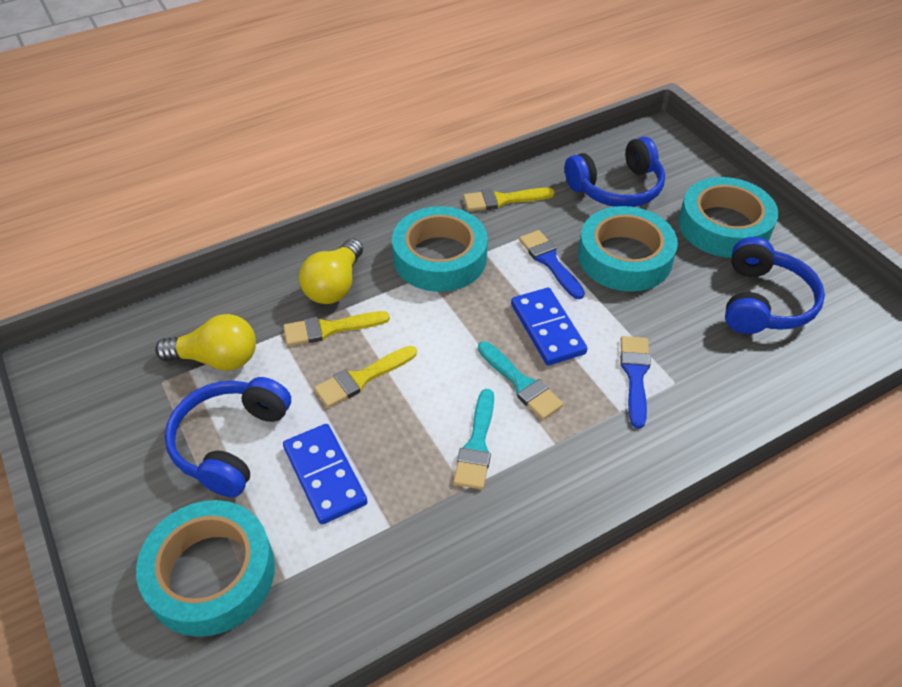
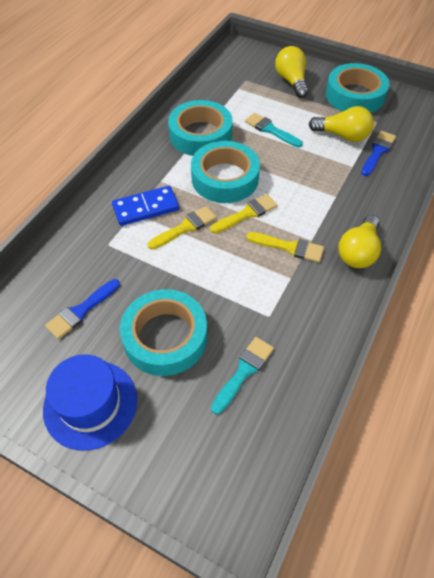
blue domino: 2 -> 1
blue hat: 0 -> 1
blue headphones: 3 -> 0
yellow light bulb: 2 -> 3

